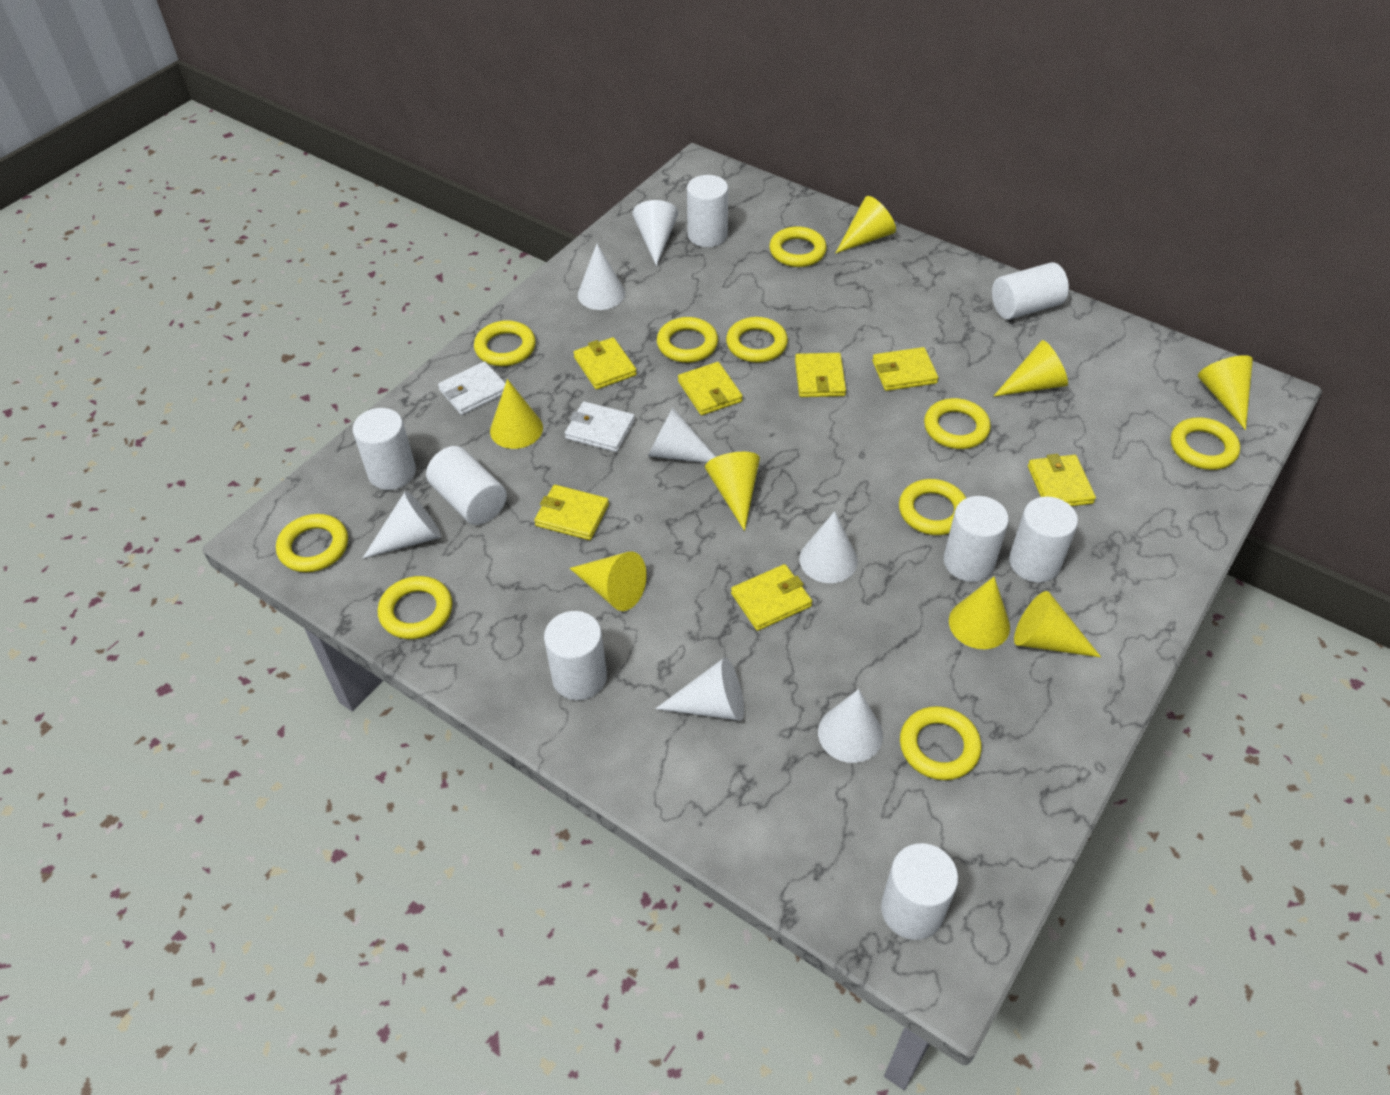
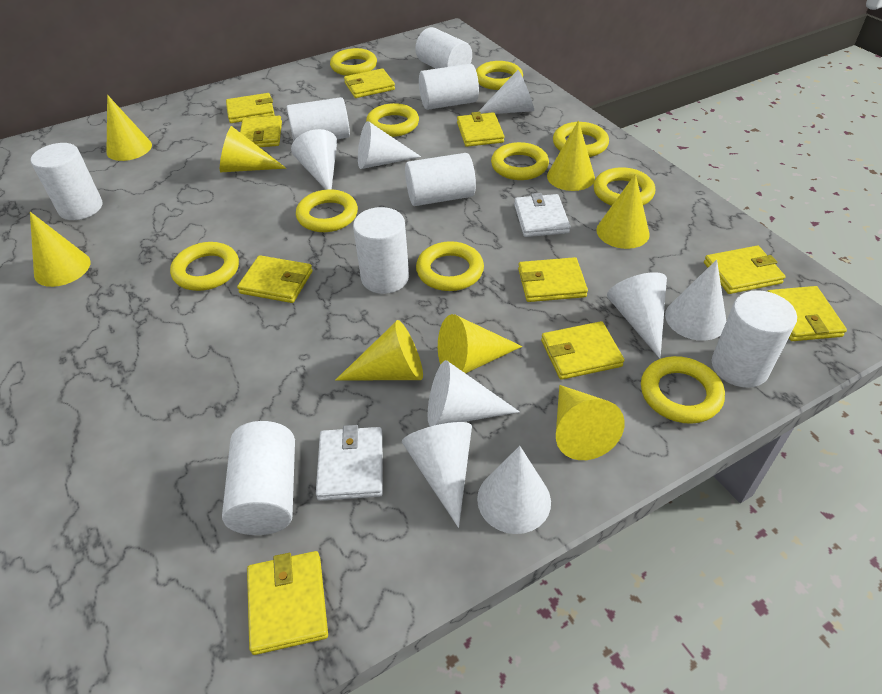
white cone: 7 -> 8
yellow wallet: 7 -> 10

